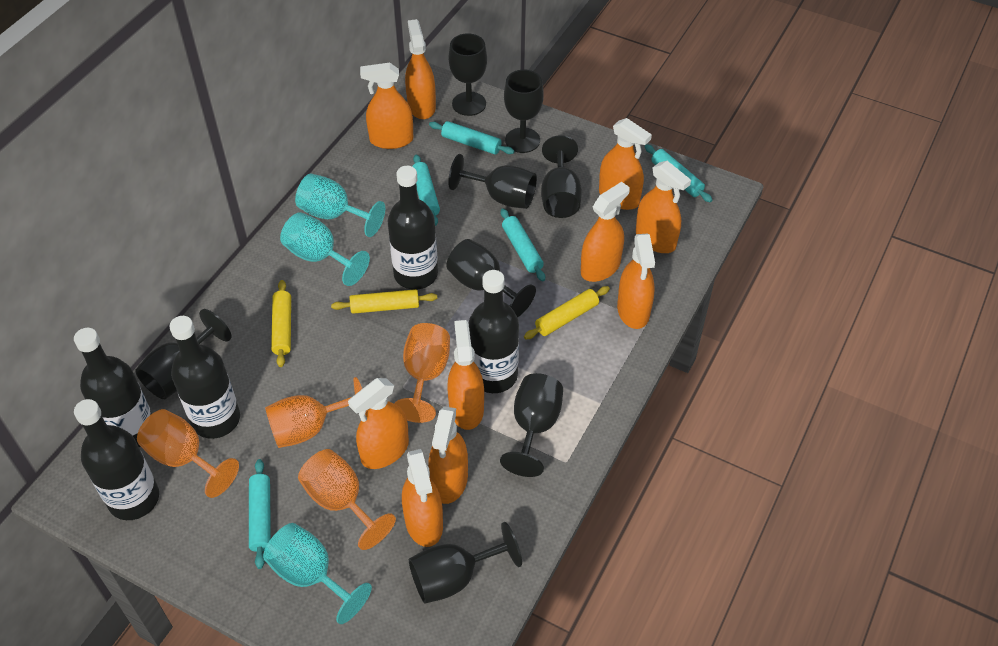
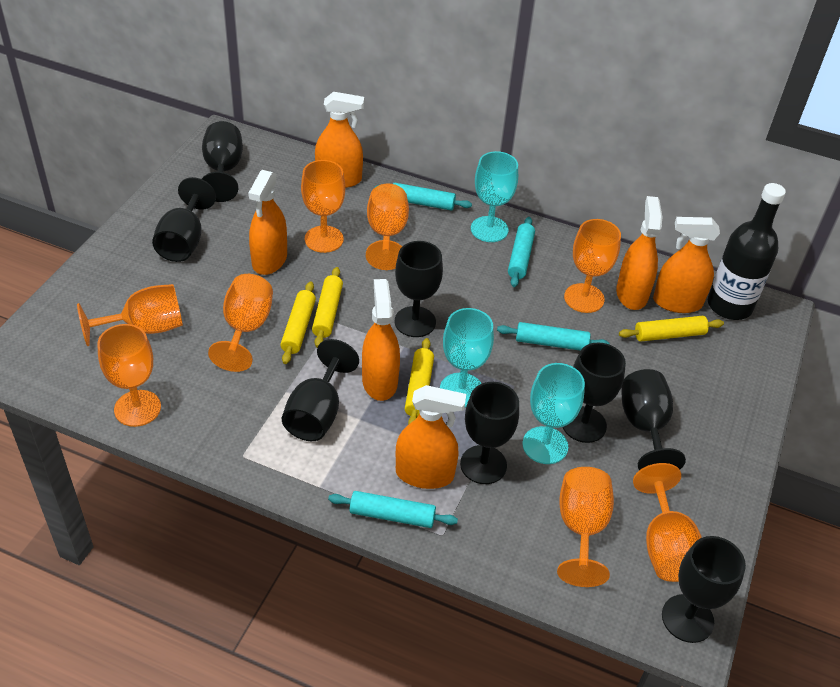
black bottle: 5 -> 1
orange goblet: 4 -> 8
orange spray bottle: 10 -> 6
turquoise rolling pin: 5 -> 4
yellow rolling pin: 3 -> 4

